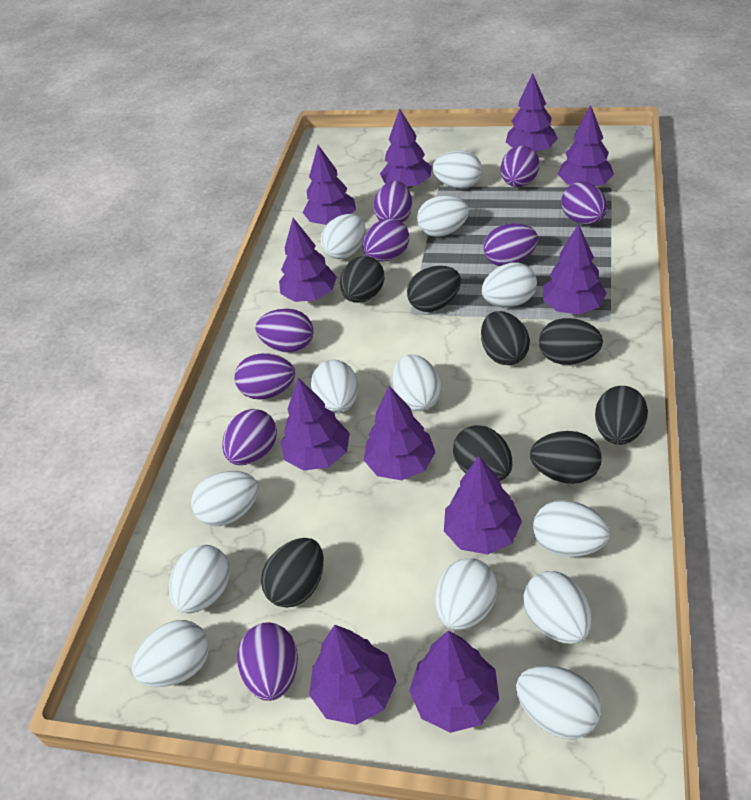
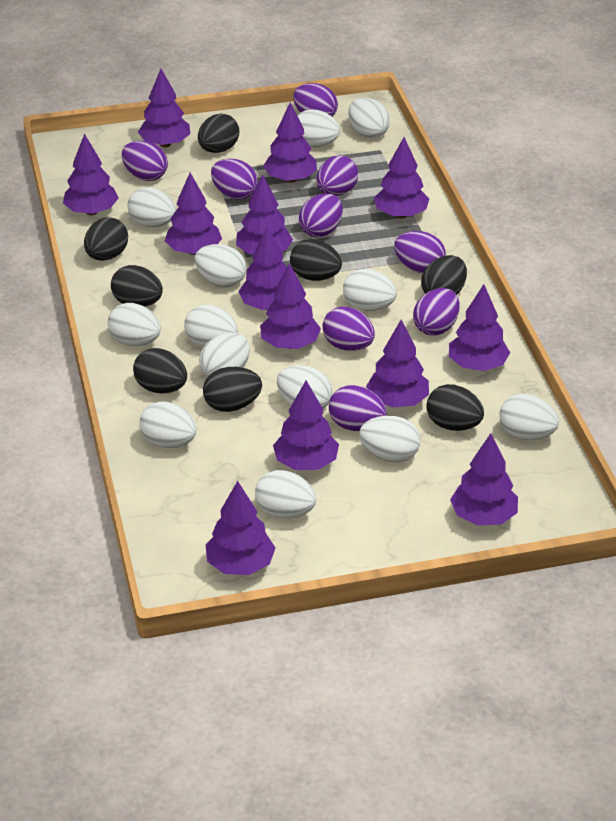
purple tree: 11 -> 13

